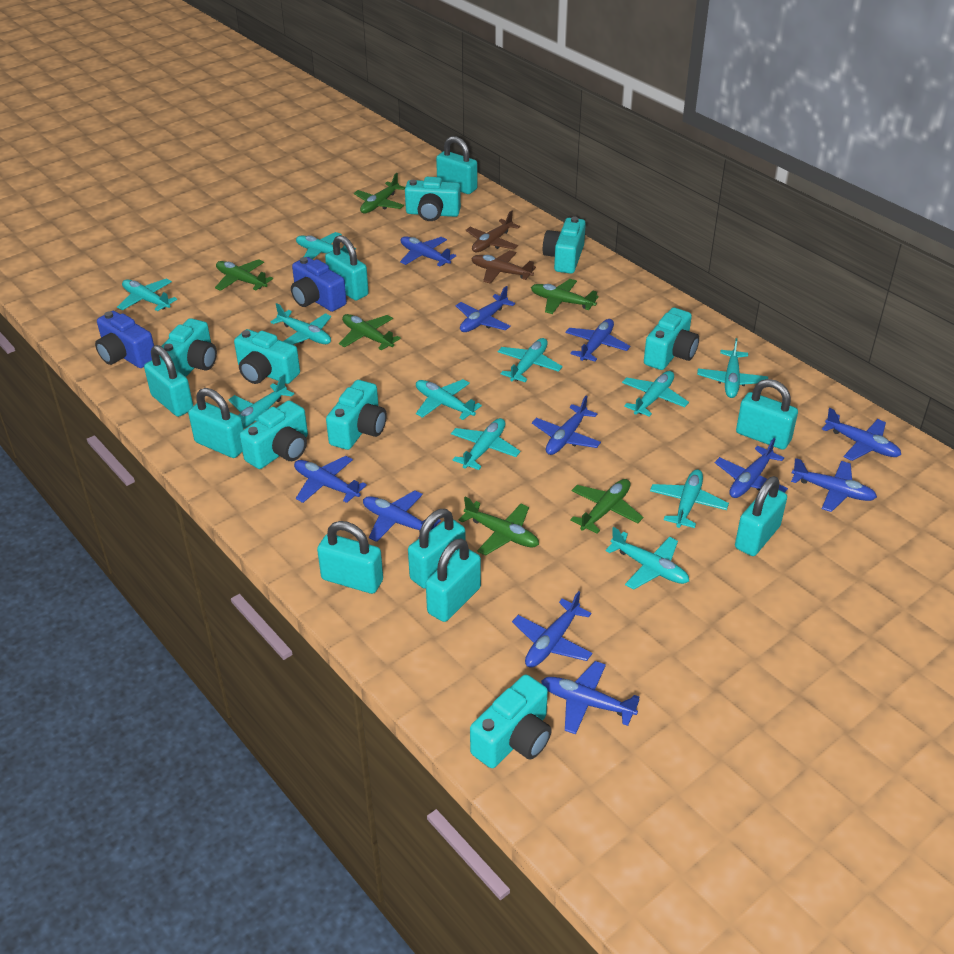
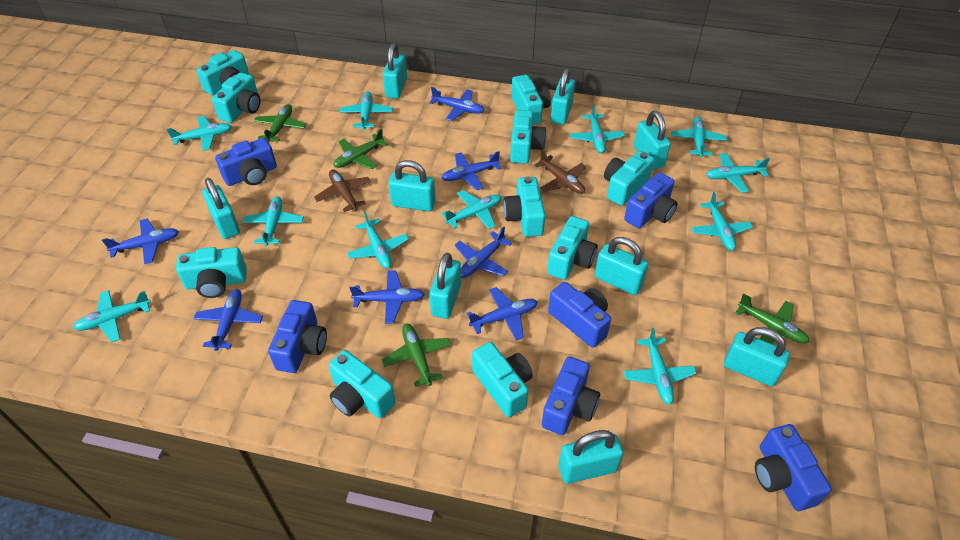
blue camera: 2 -> 6
blue plane: 11 -> 7
green plane: 6 -> 4
turquoise camera: 8 -> 10

